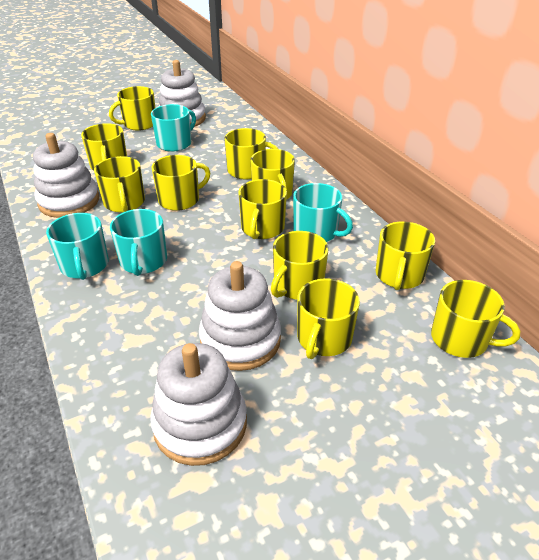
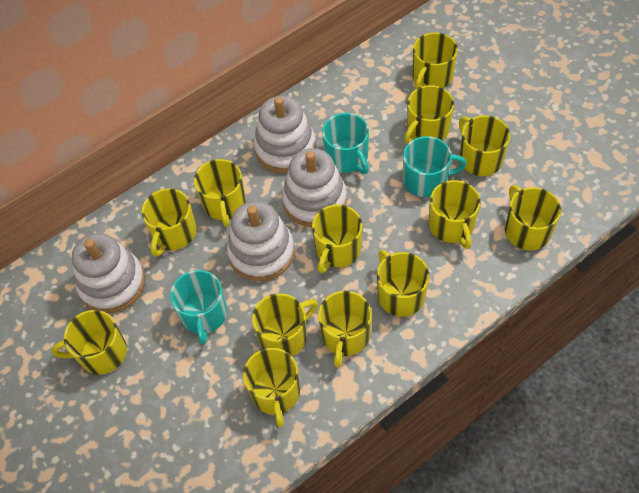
turquoise mug: 4 -> 3
yellow mug: 11 -> 13

